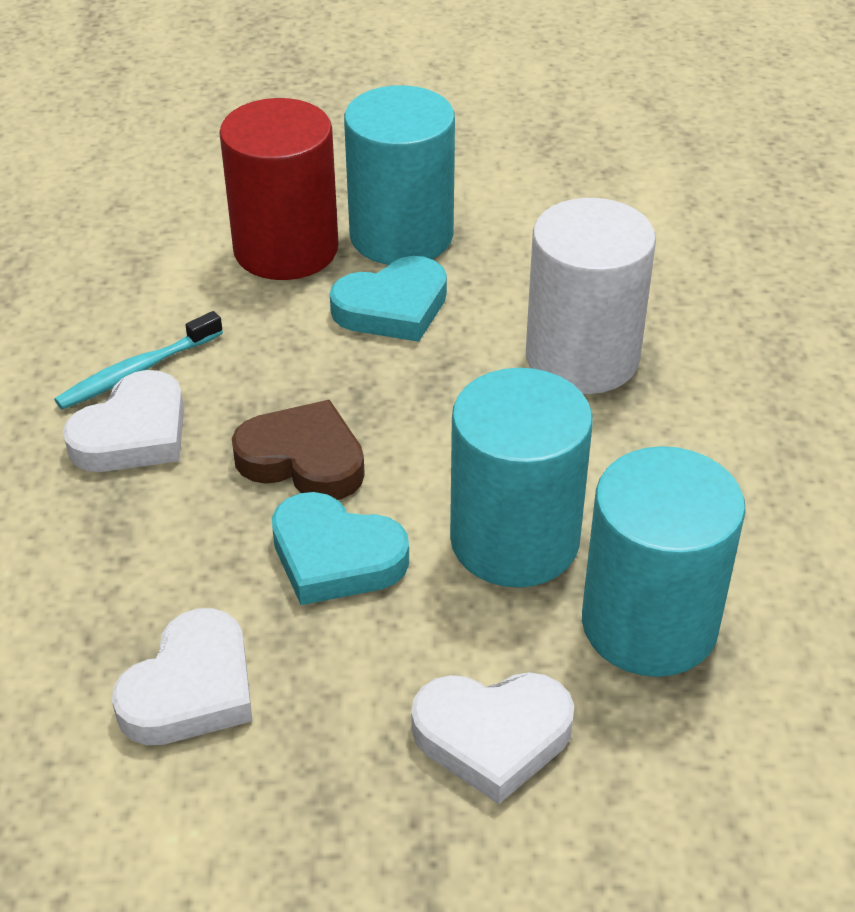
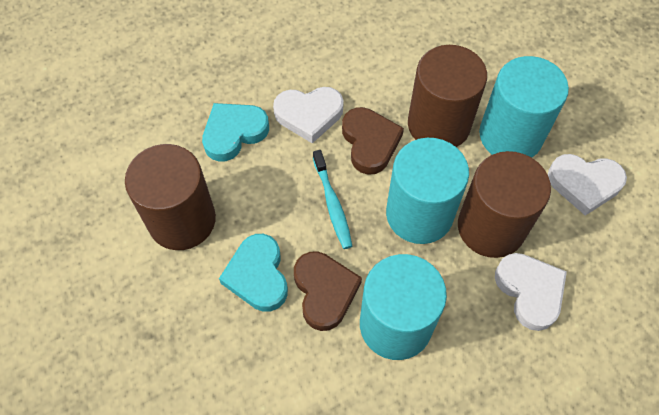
brown cylinder: 0 -> 3
brown heart: 1 -> 2
red cylinder: 1 -> 0
white cylinder: 1 -> 0

